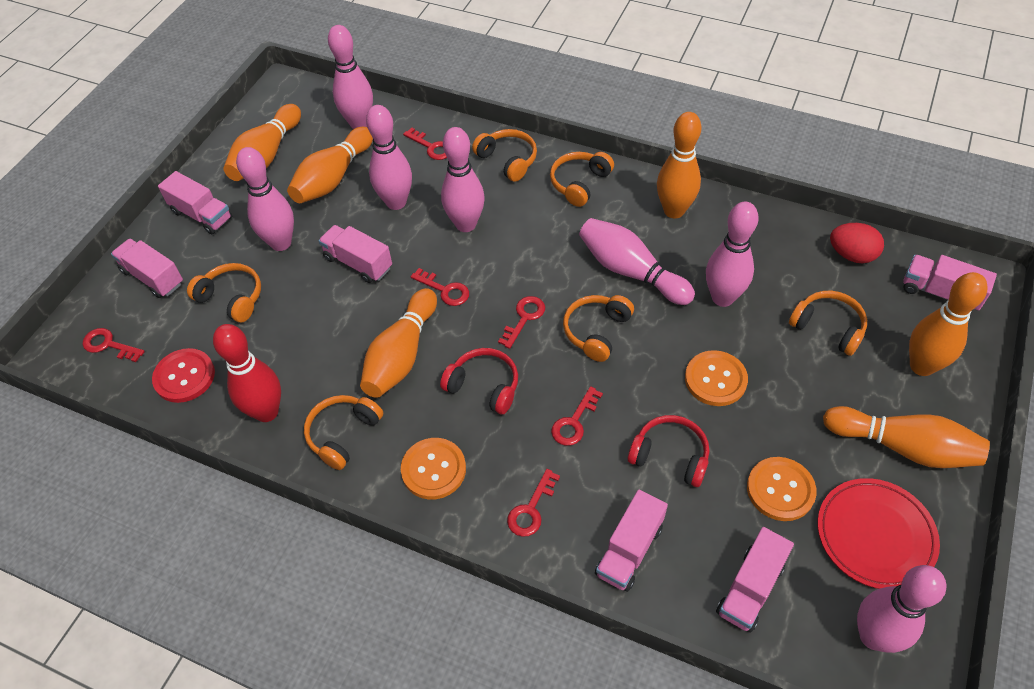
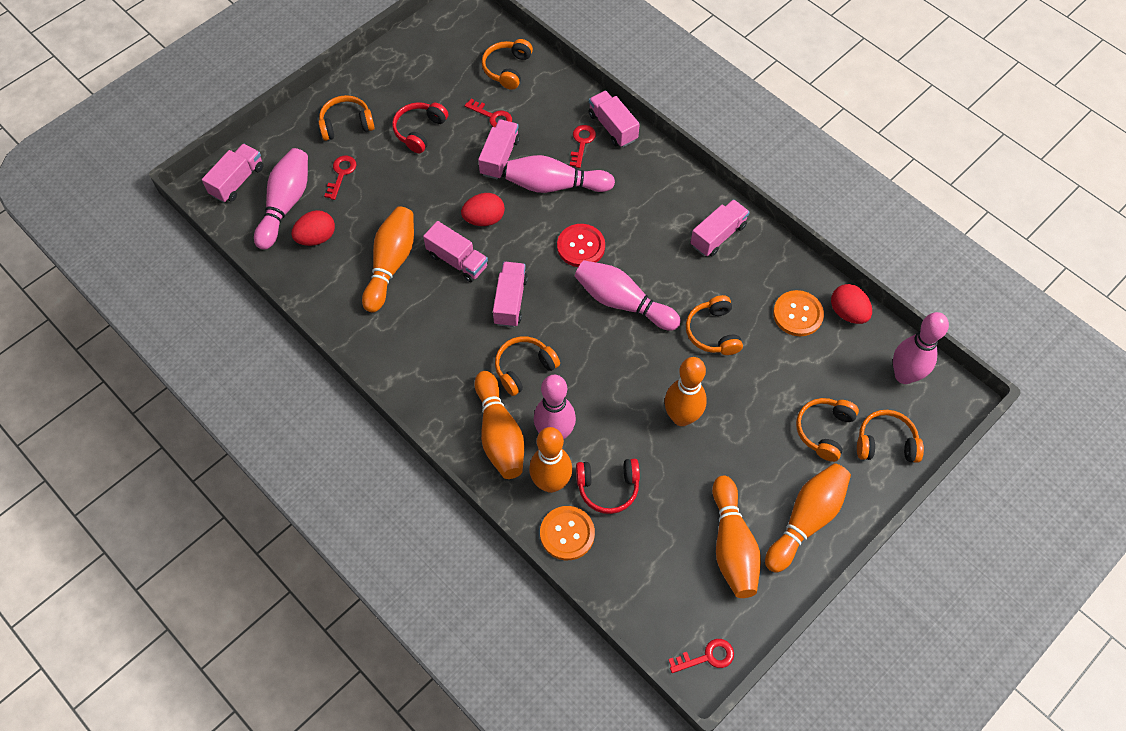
orange button: 3 -> 2
pink bowling pin: 7 -> 5
red bowling pin: 1 -> 0
red egg: 1 -> 3
red key: 6 -> 4
red plate: 1 -> 0

